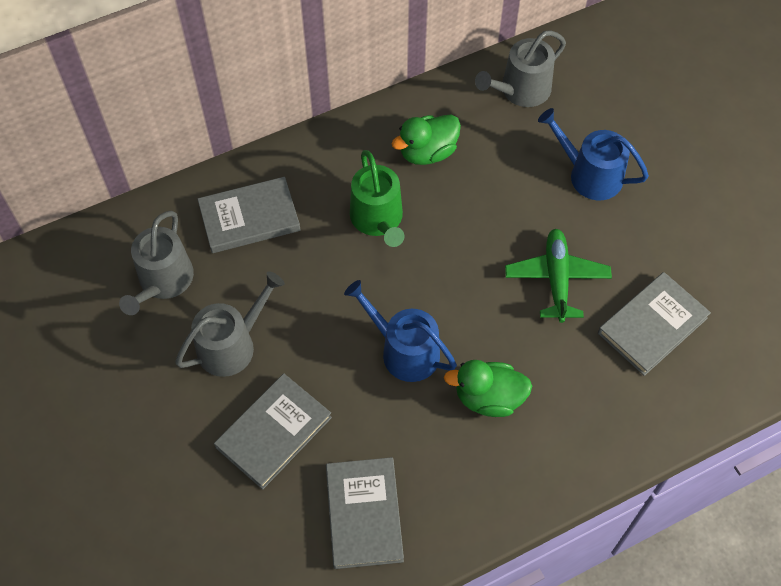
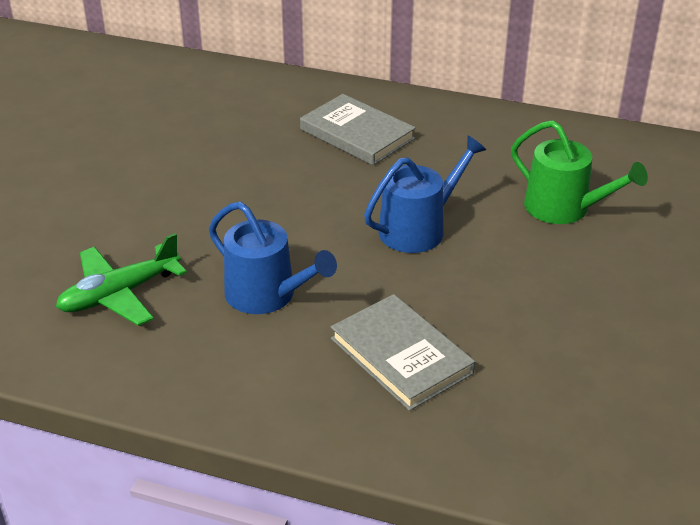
green duck: 2 -> 0
grey book: 4 -> 2
grey watering can: 3 -> 0

